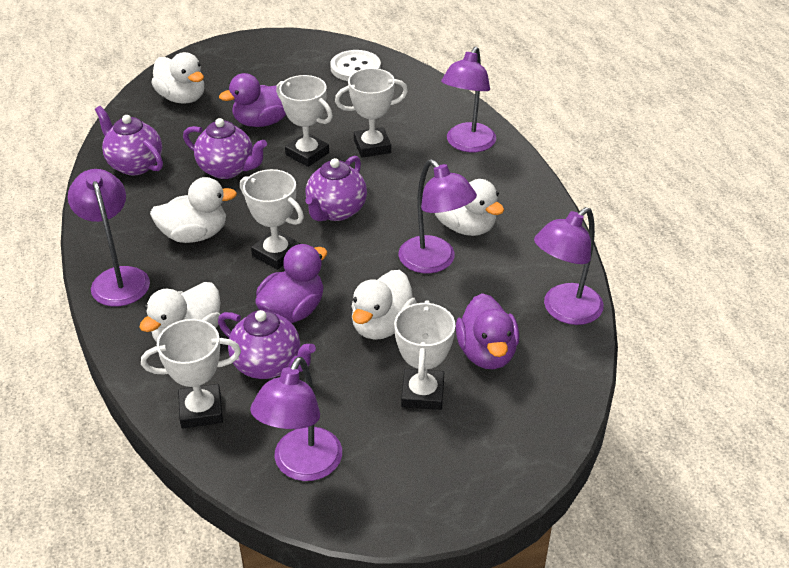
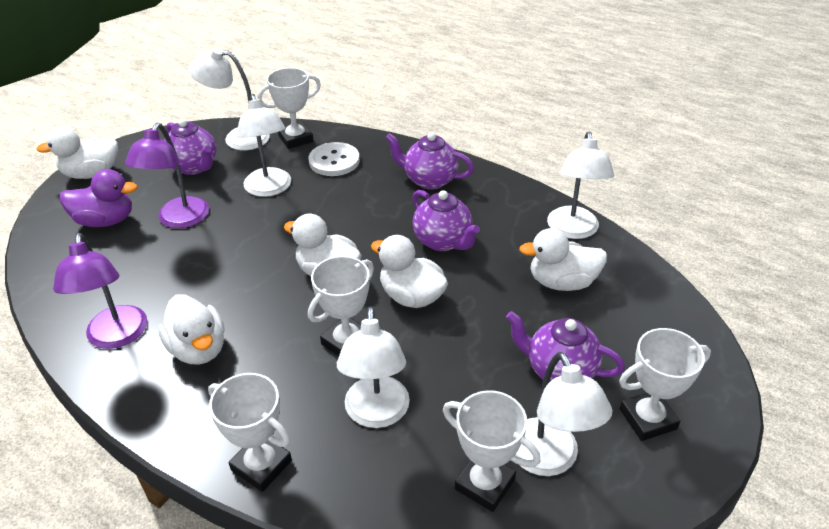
purple duck: 3 -> 1
purple lamp: 5 -> 2
white lamp: 0 -> 5

